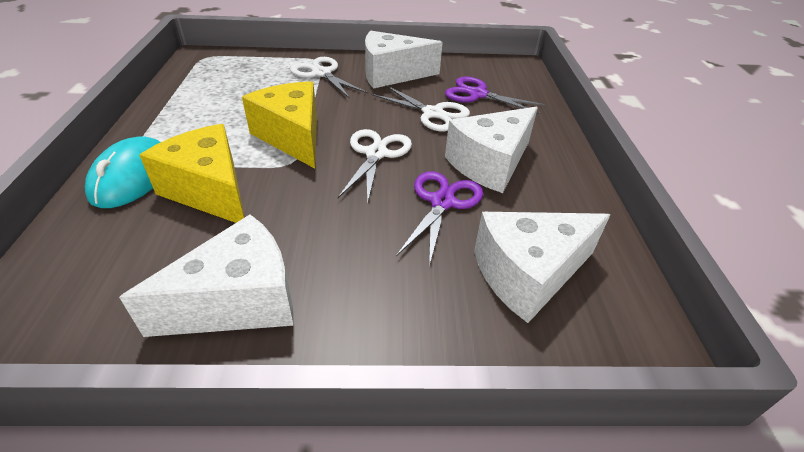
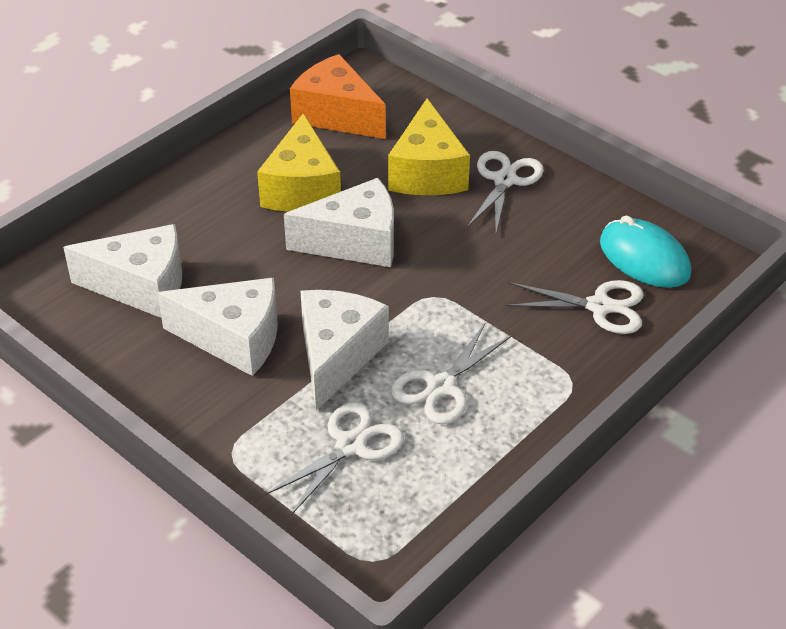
orange cheese: 0 -> 1
purple scissors: 2 -> 0
white scissors: 3 -> 4

